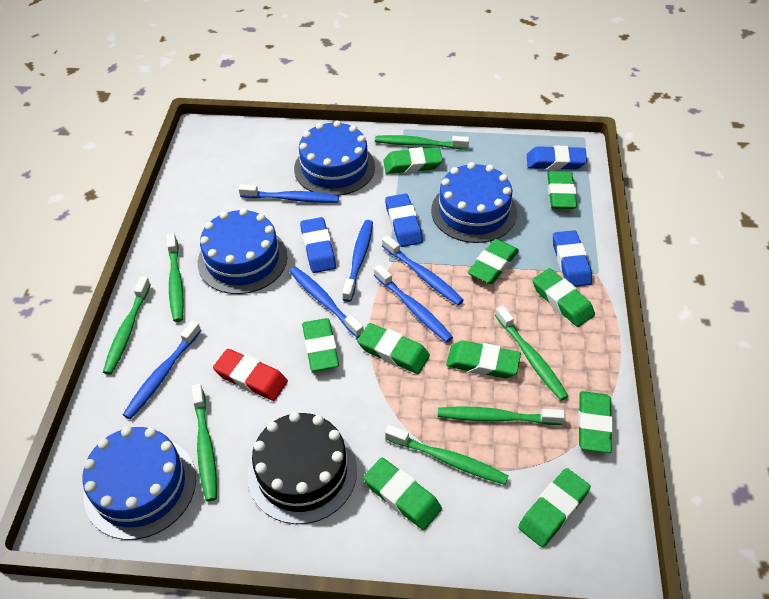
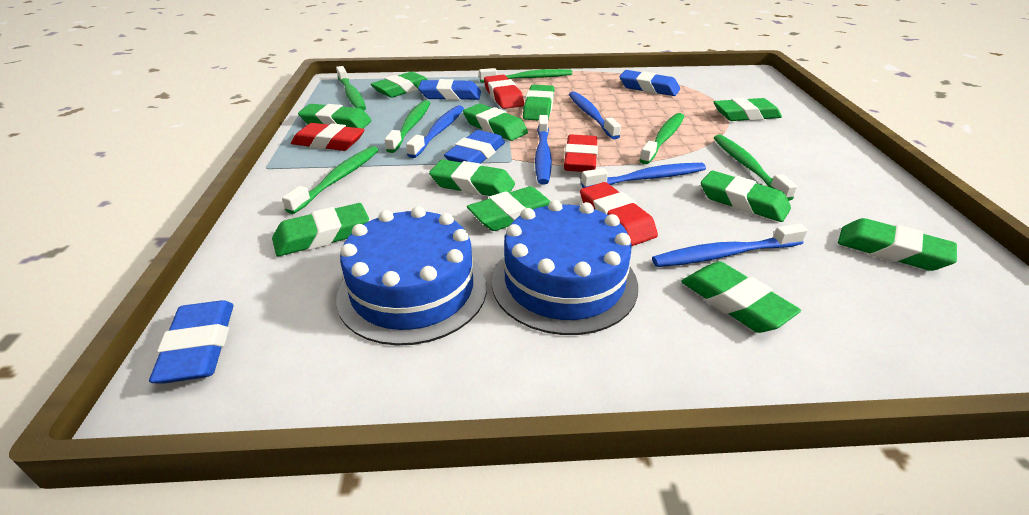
black cake: 1 -> 0
blue cake: 4 -> 2
blue toothbrush: 6 -> 5
green eraser: 10 -> 11
green toothbrush: 7 -> 6
red eraser: 1 -> 4

